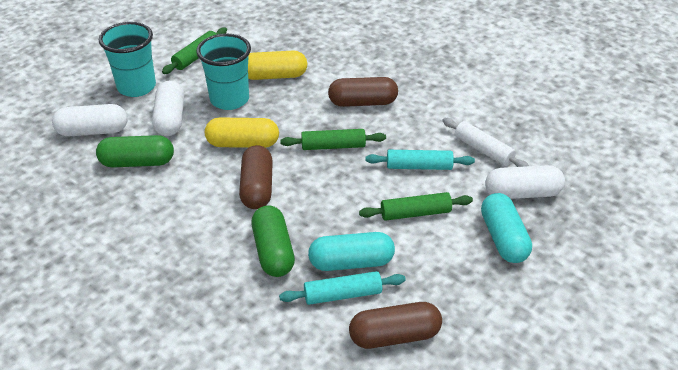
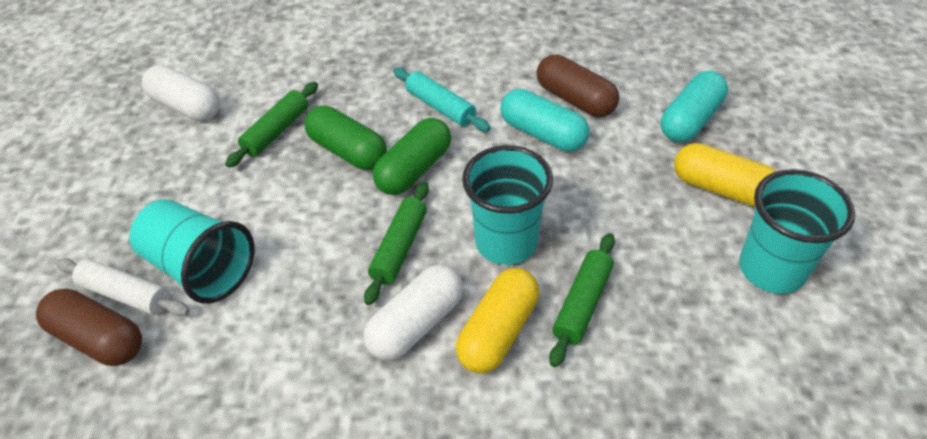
brown capsule: 3 -> 2
turquoise cup: 2 -> 3
turquoise rolling pin: 2 -> 1
white capsule: 3 -> 2

